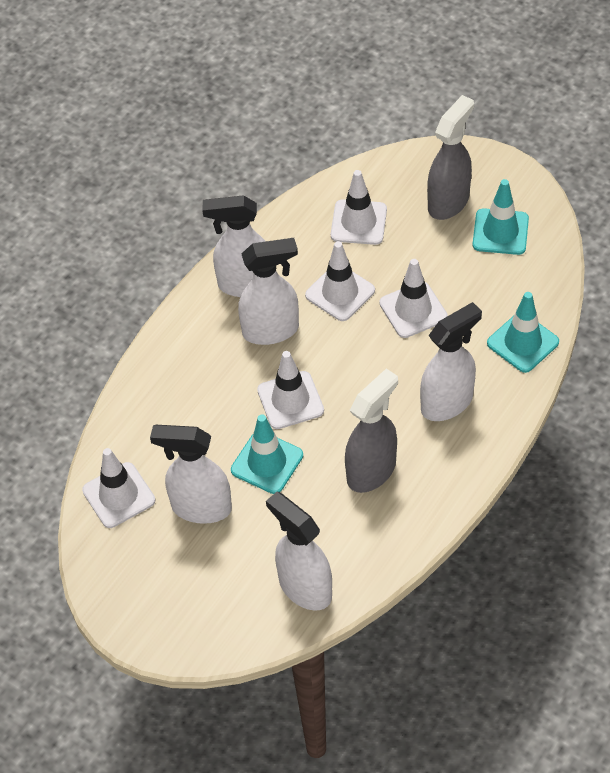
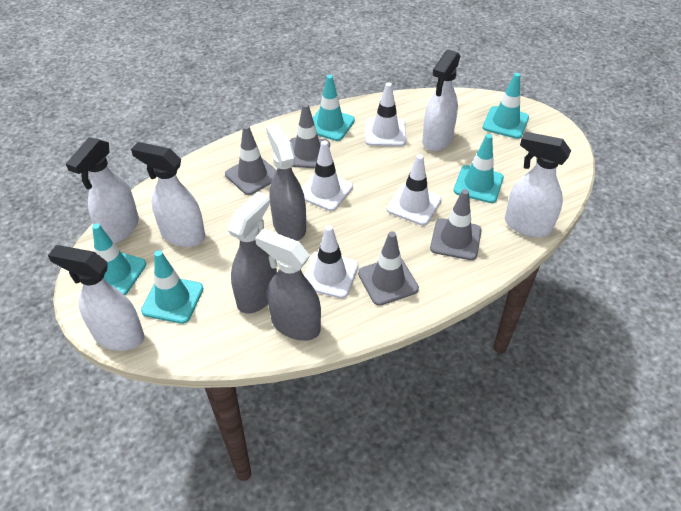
grey spray bottle: 2 -> 3
grey traffic cone: 0 -> 4
turquoise traffic cone: 3 -> 5
white traffic cone: 5 -> 4

